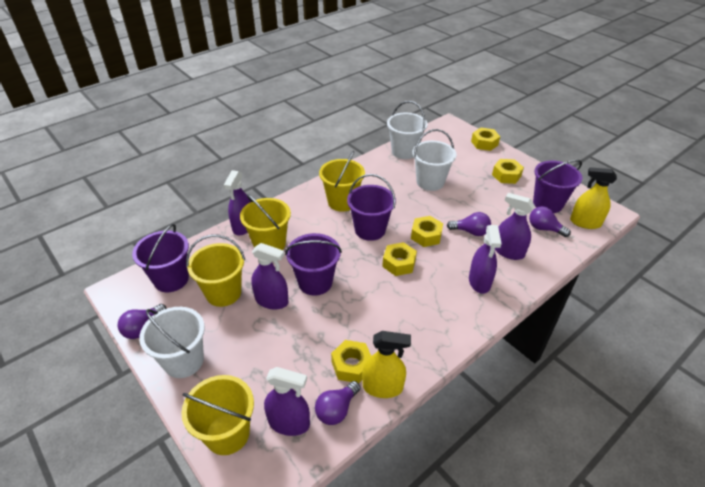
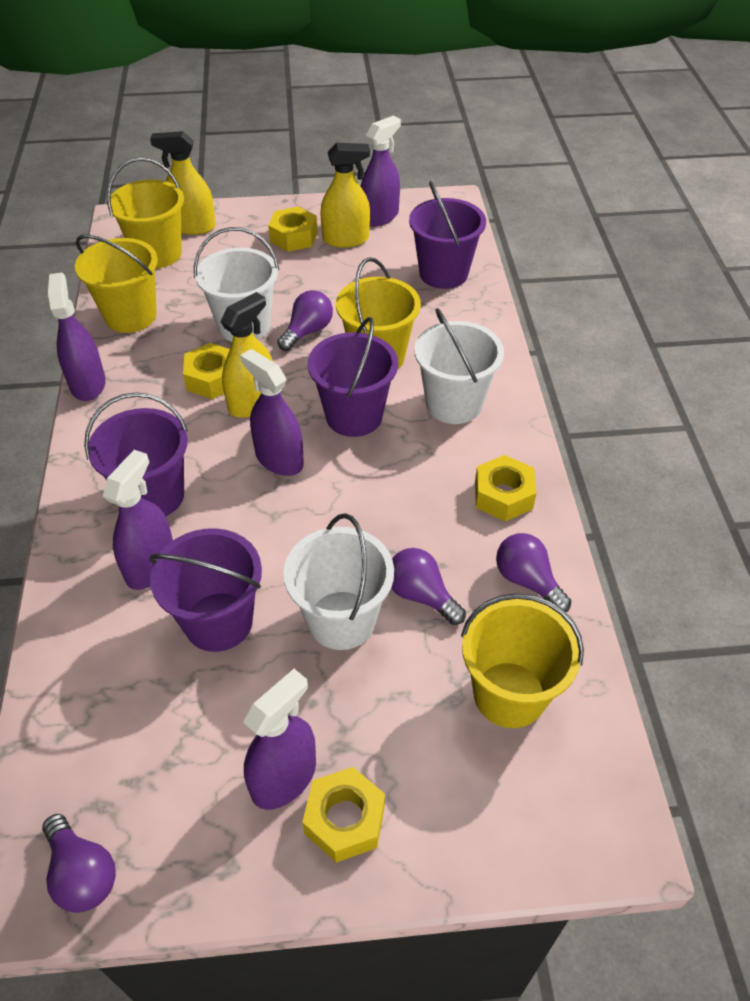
yellow nut: 5 -> 4
yellow spray bottle: 2 -> 3

